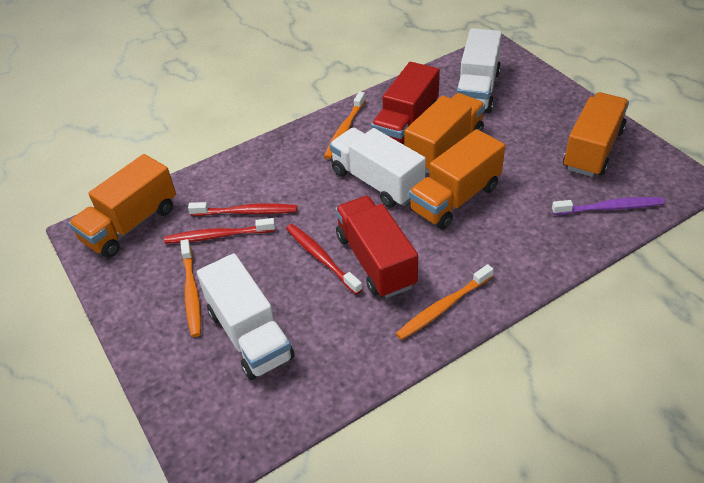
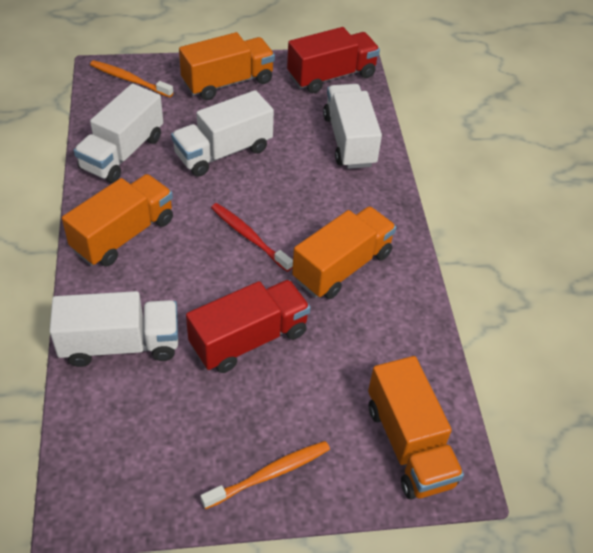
orange toothbrush: 3 -> 2
purple toothbrush: 1 -> 0
red toothbrush: 3 -> 1
white truck: 3 -> 4

